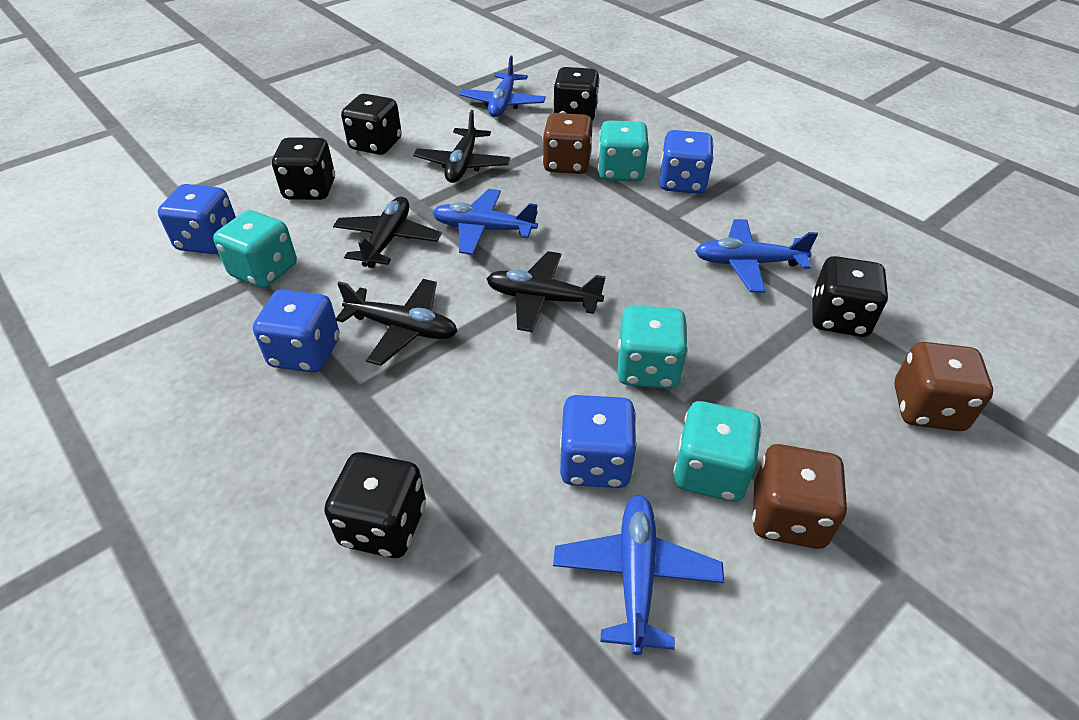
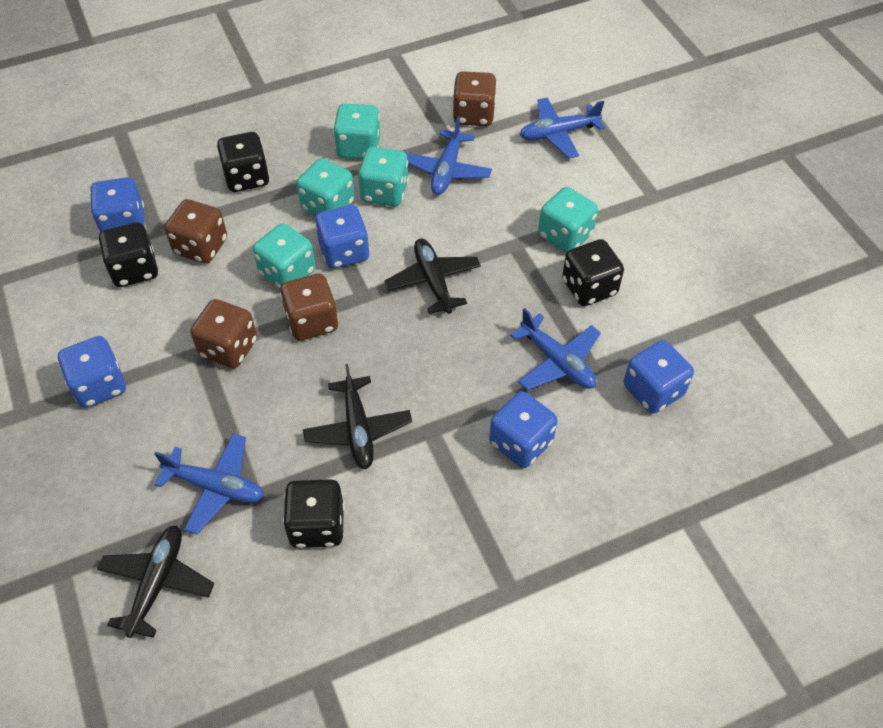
black dice: 5 -> 4
black plane: 4 -> 3
blue dice: 4 -> 5
brown dice: 3 -> 4
turquoise dice: 4 -> 5

